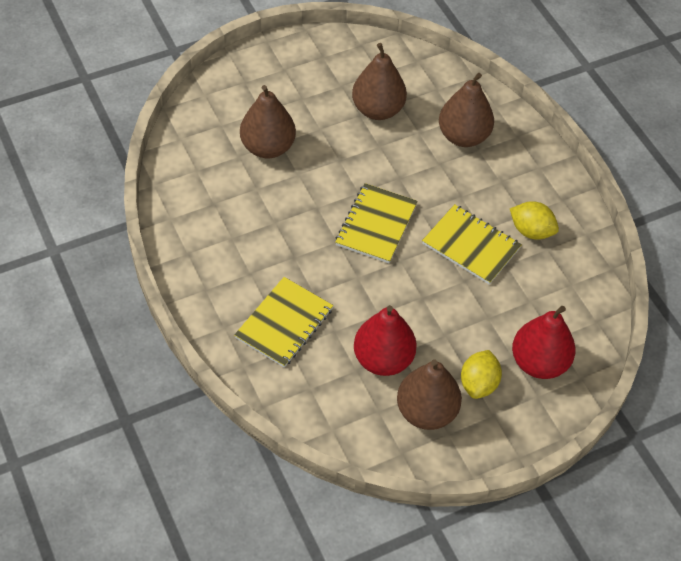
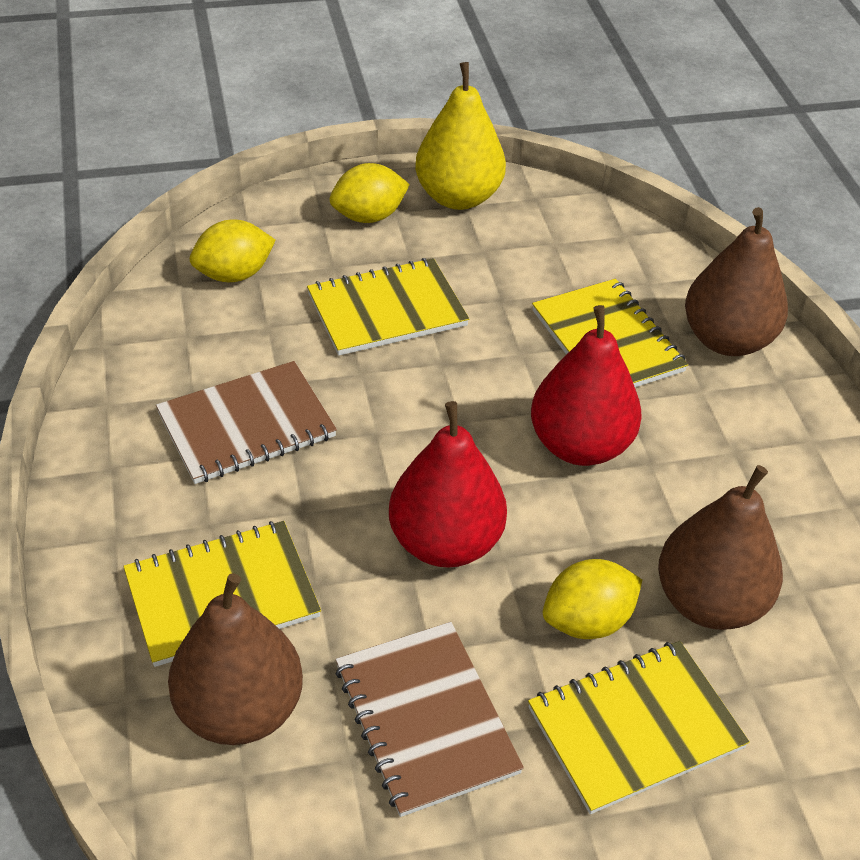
brown notebook: 0 -> 2
brown pear: 4 -> 3
yellow lemon: 2 -> 3
yellow notebook: 3 -> 4
yellow pear: 0 -> 1

